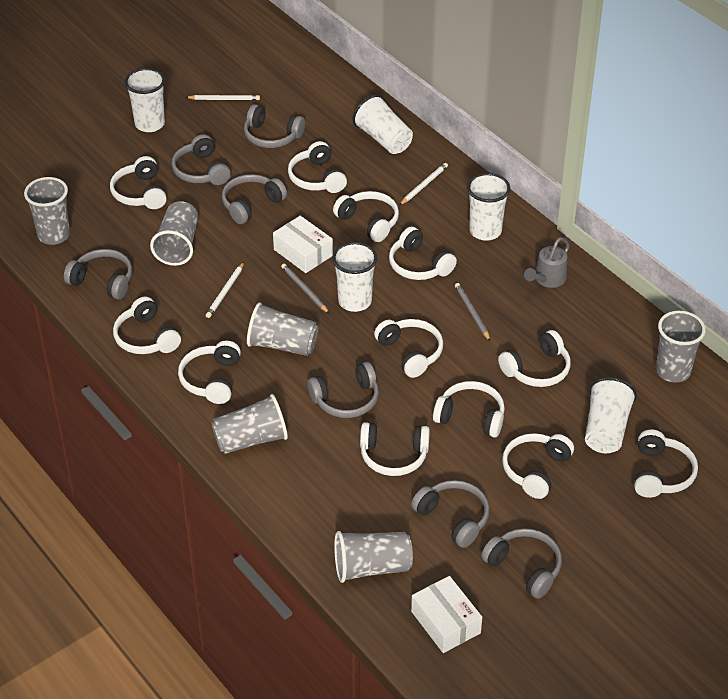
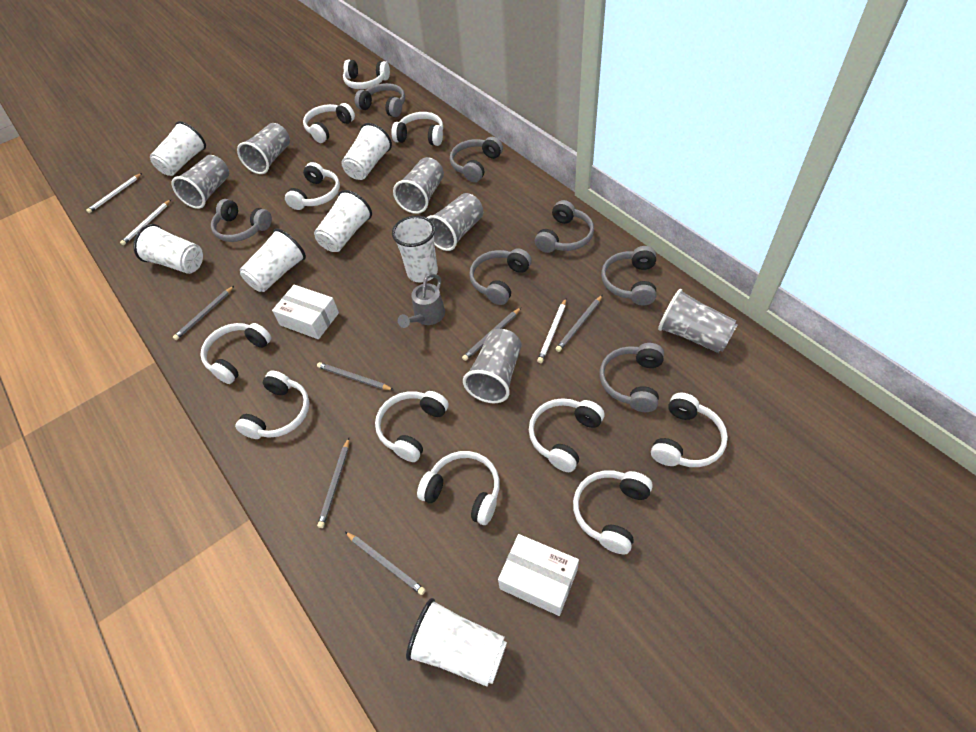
grey pencil: 2 -> 6
white cup: 5 -> 7
white headphones: 12 -> 11

